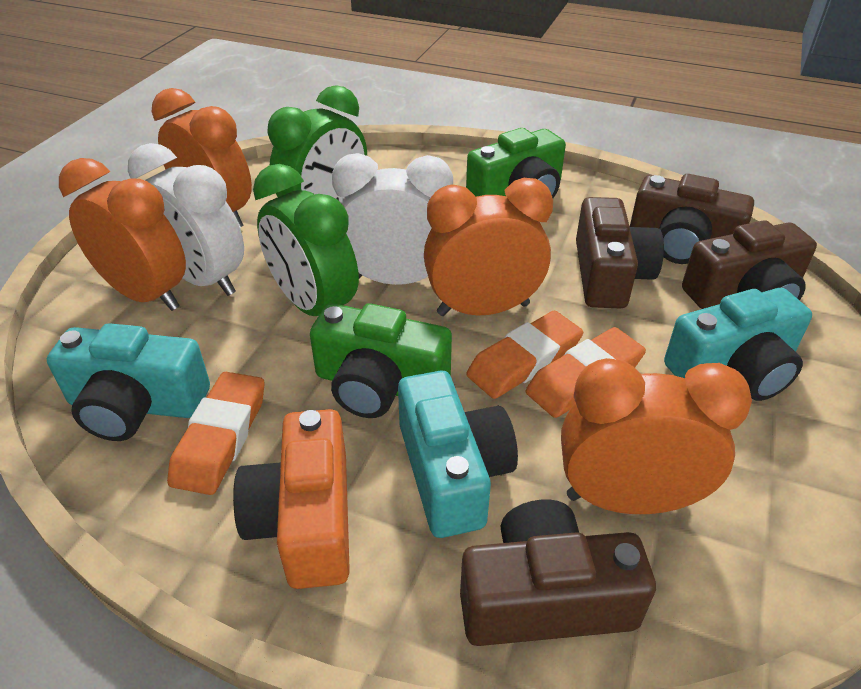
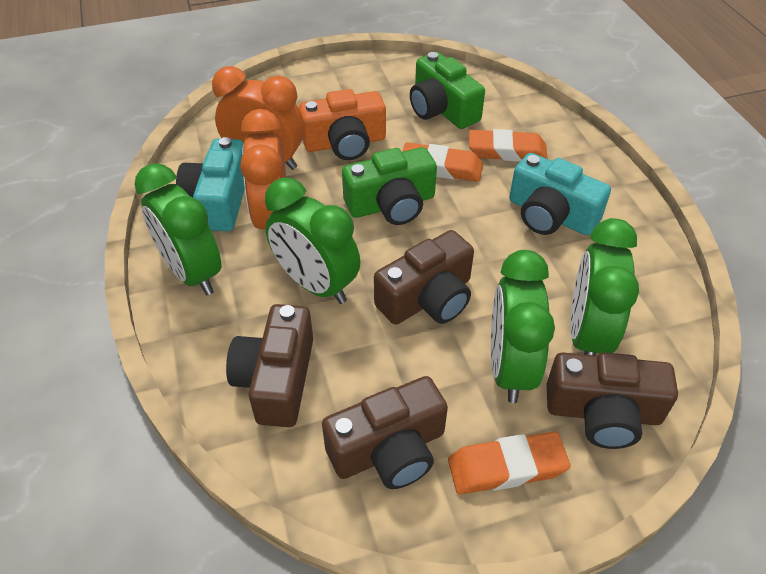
green clock: 2 -> 4
orange clock: 4 -> 2
turquoise camera: 3 -> 2
white clock: 2 -> 0

